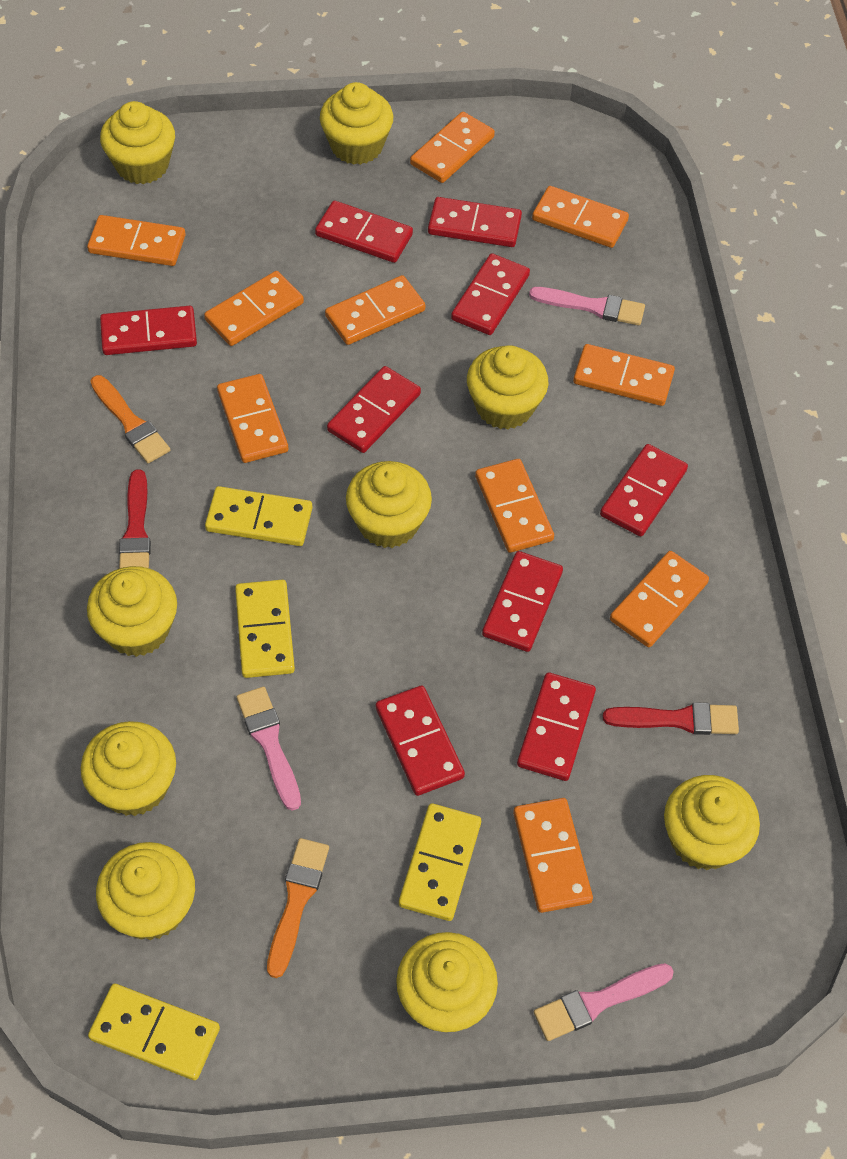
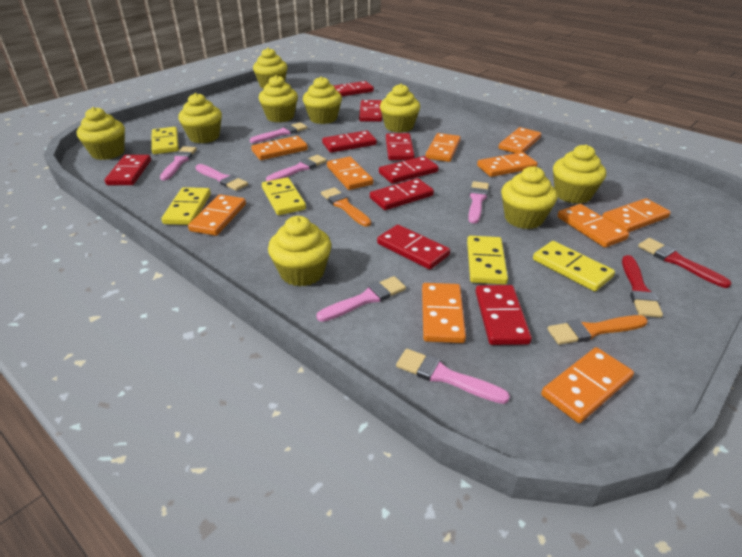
pink brush: 3 -> 7
yellow domino: 4 -> 5

